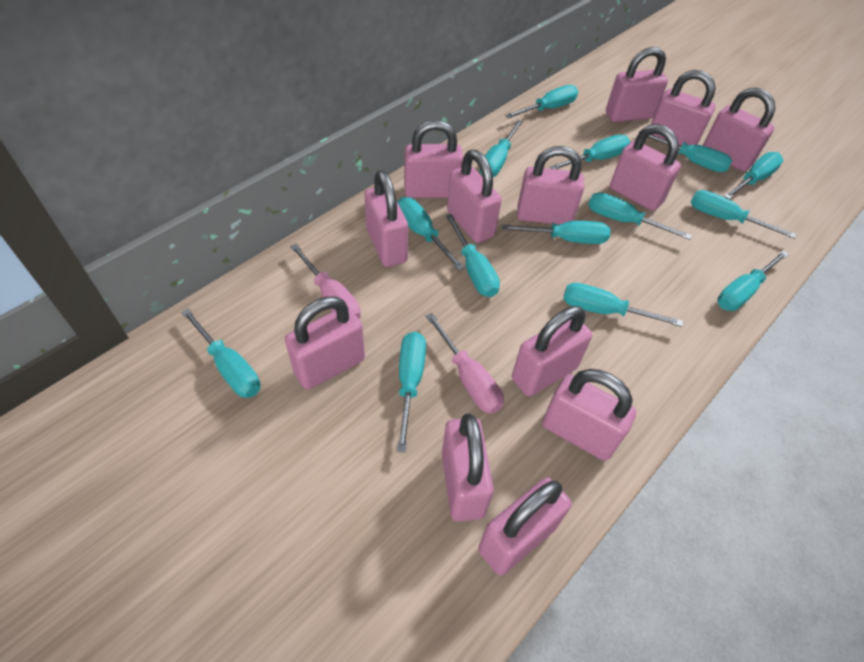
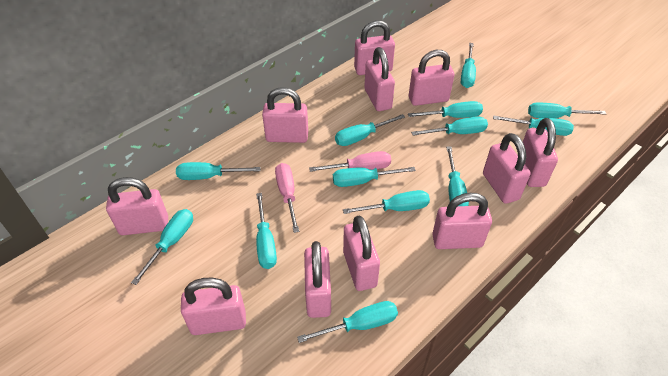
pink padlock: 13 -> 11
turquoise screwdriver: 14 -> 13

